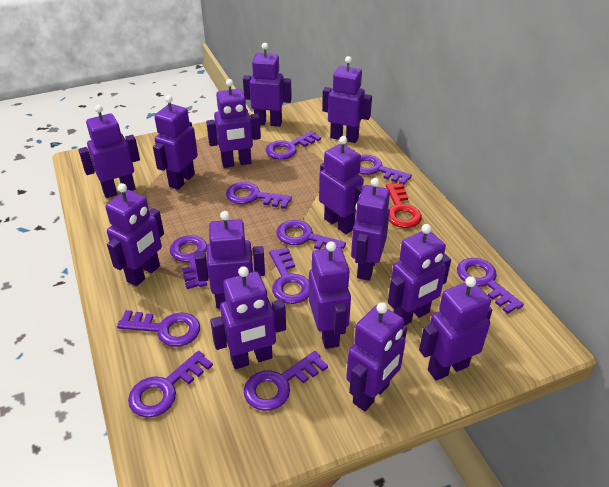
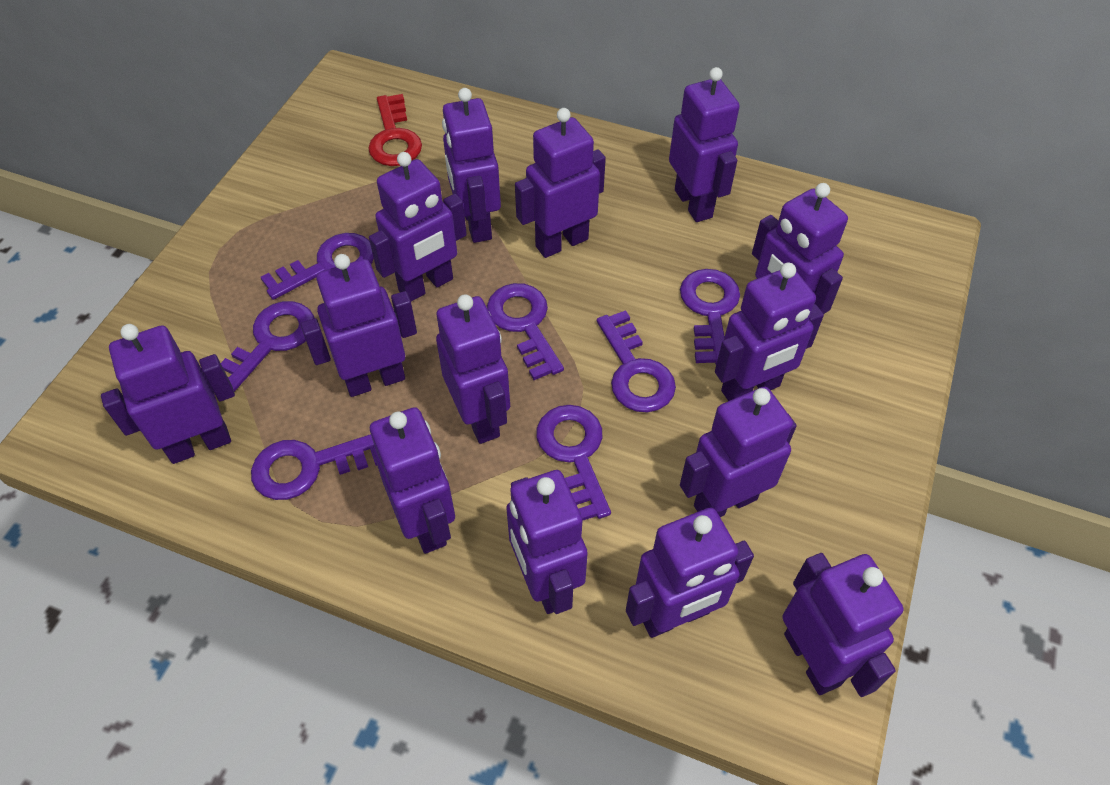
purple key: 10 -> 7

